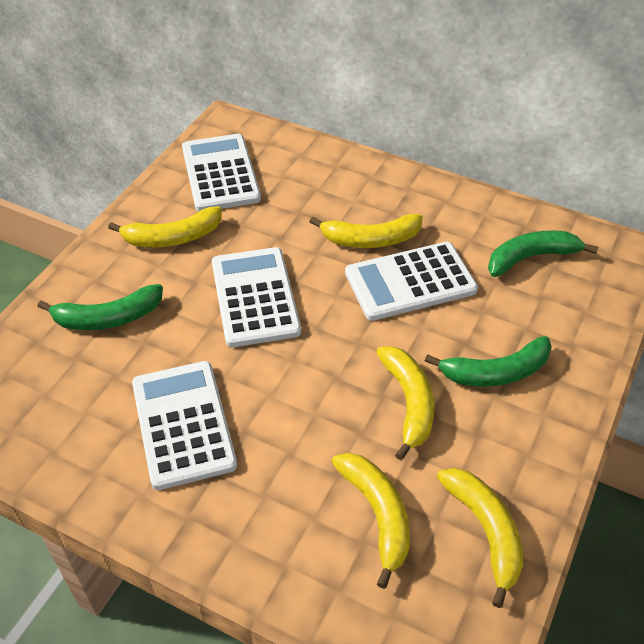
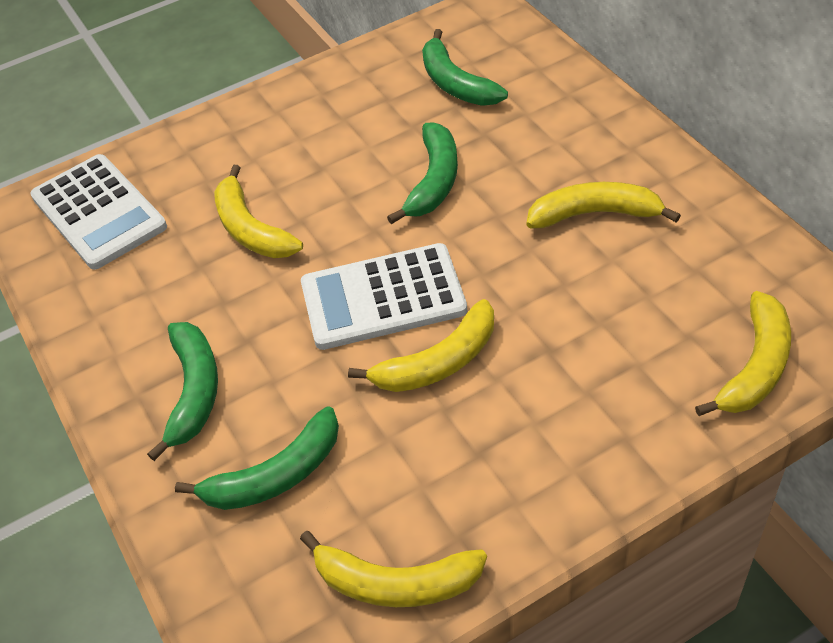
green banana: 3 -> 4
white calculator: 4 -> 2

